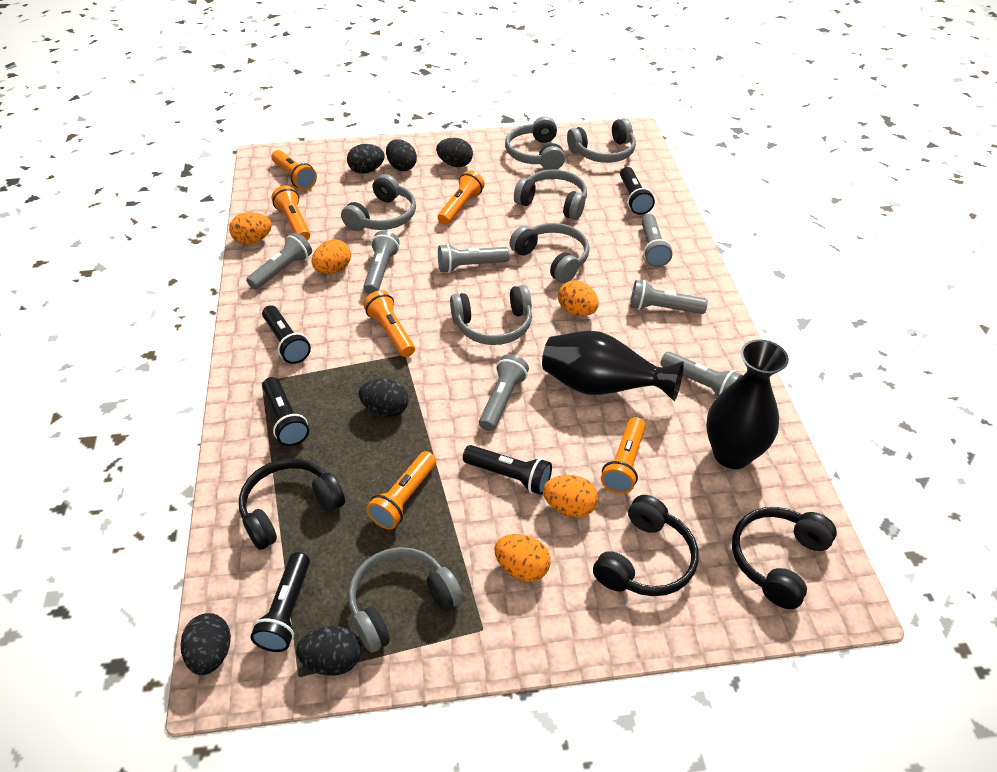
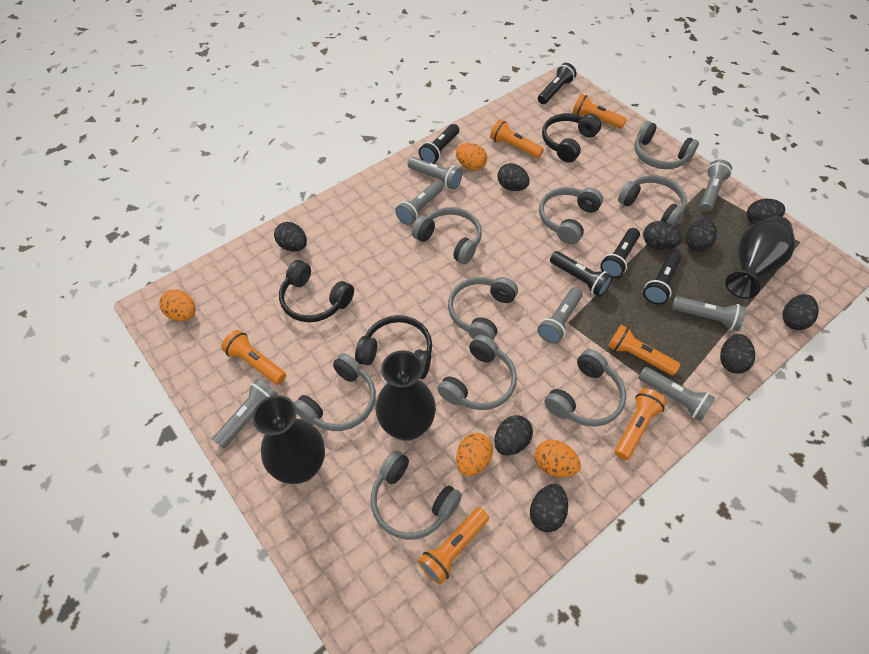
black egg: 6 -> 9
black vase: 2 -> 3
grey headphones: 7 -> 9
orange egg: 5 -> 4

